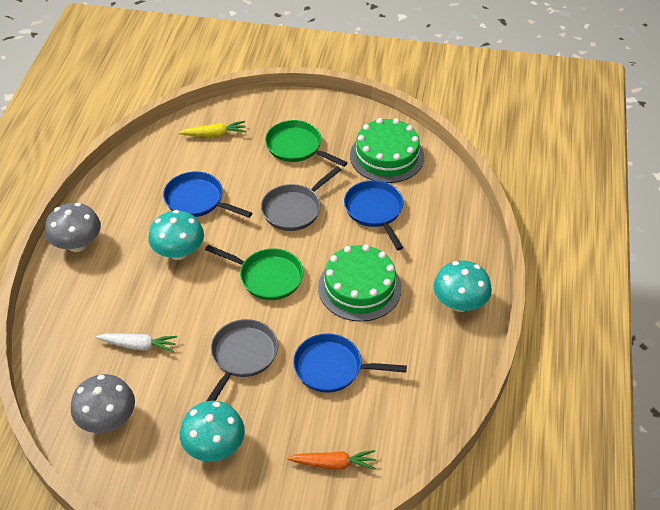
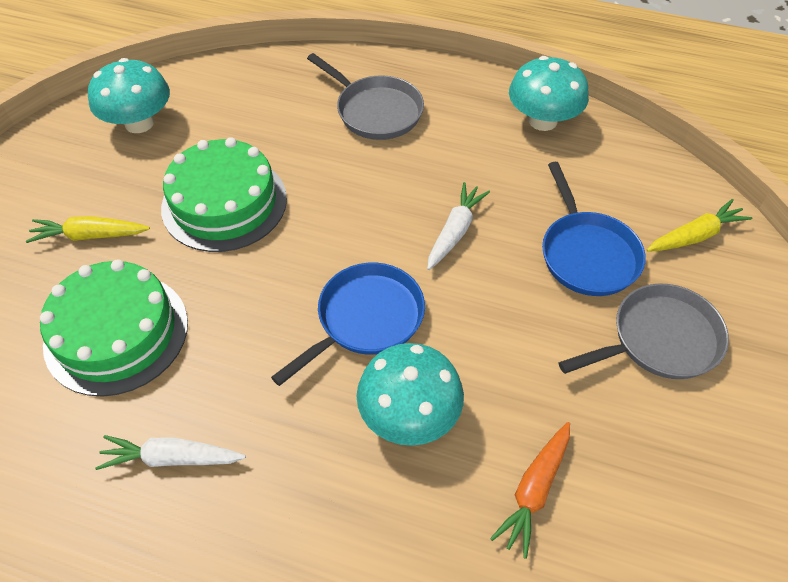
blue pan: 3 -> 2
green pan: 2 -> 0
grey mushroom: 2 -> 0
white carrot: 1 -> 2
yellow carrot: 1 -> 2

